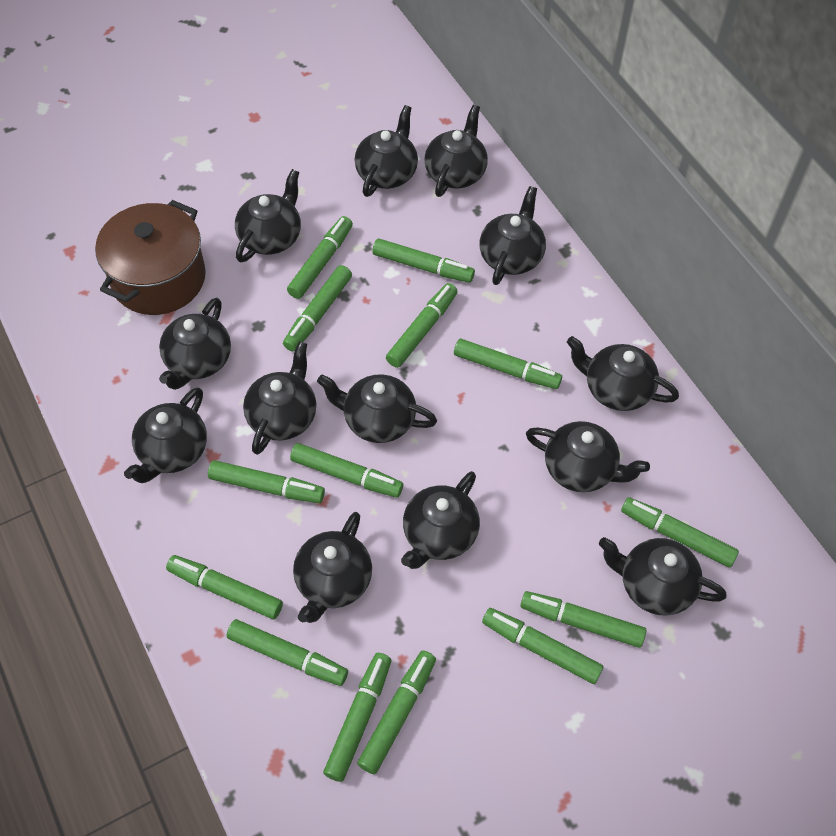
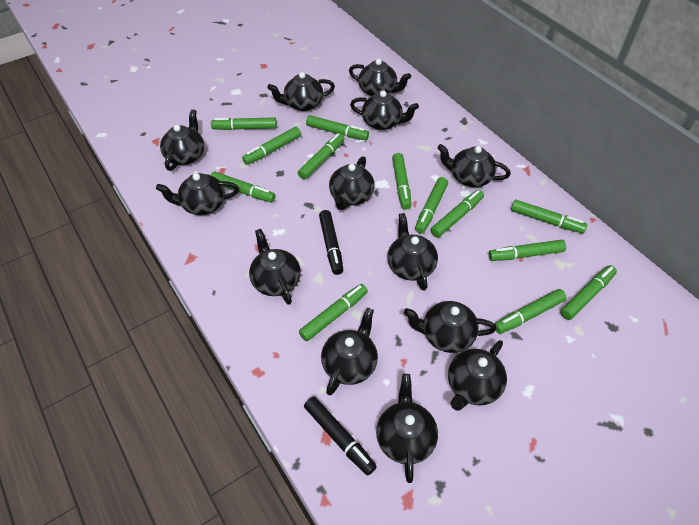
black marker: 0 -> 2
brown pot: 1 -> 0
green marker: 14 -> 13

